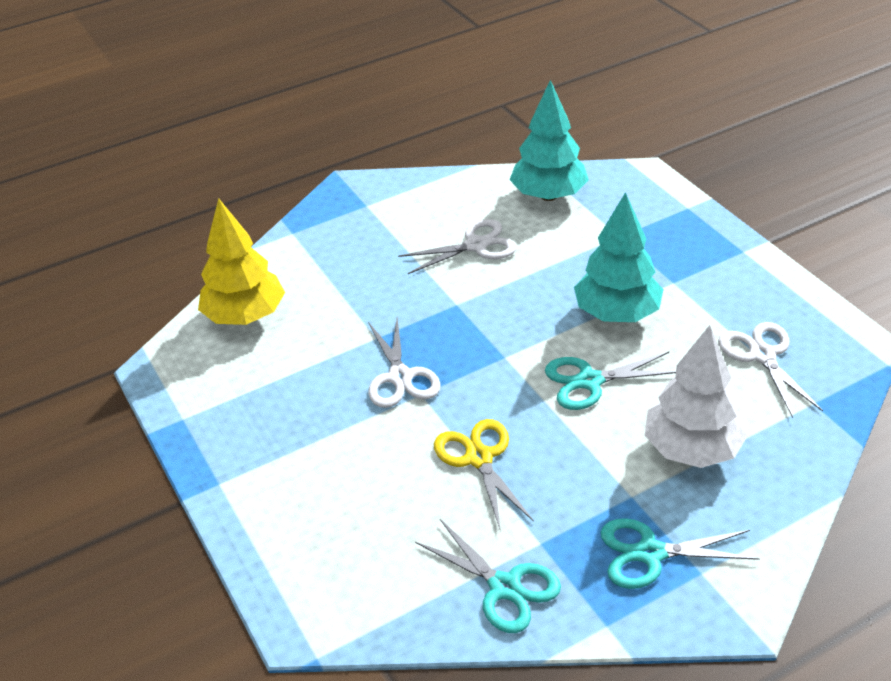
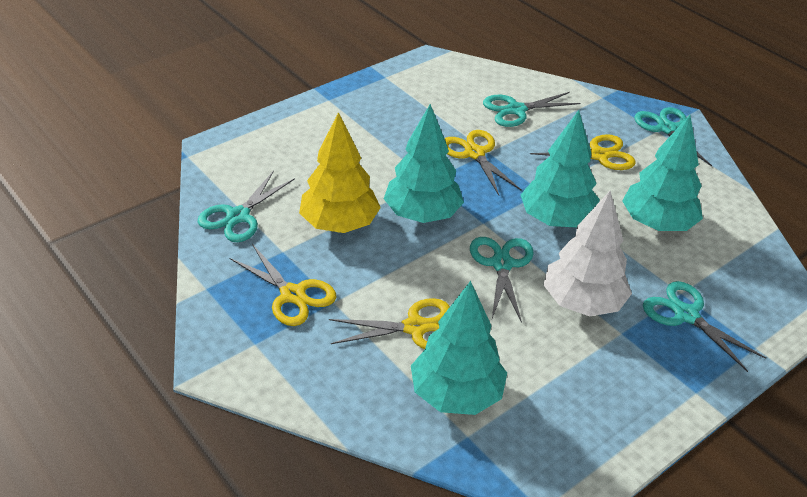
turquoise scissors: 3 -> 5
turquoise tree: 2 -> 4
white scissors: 3 -> 0
yellow scissors: 1 -> 4

